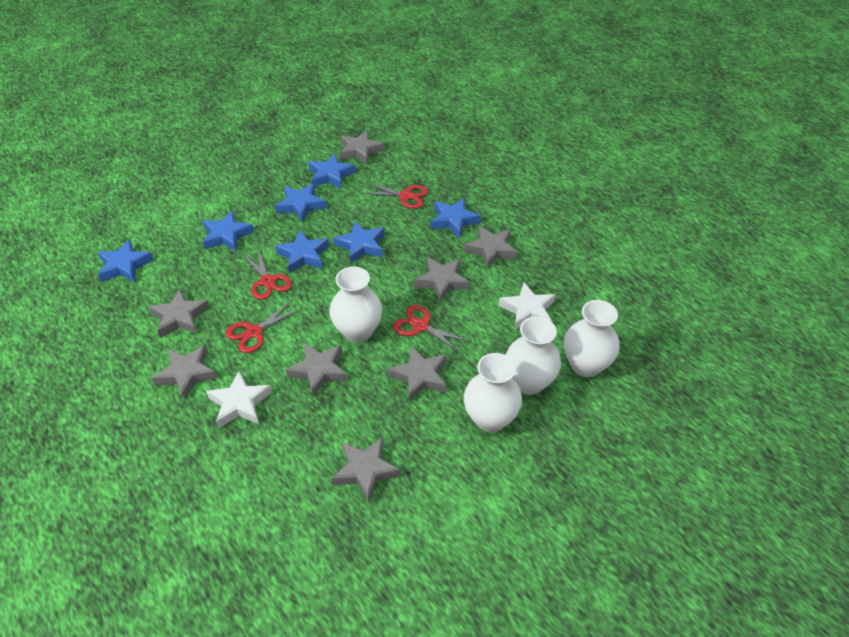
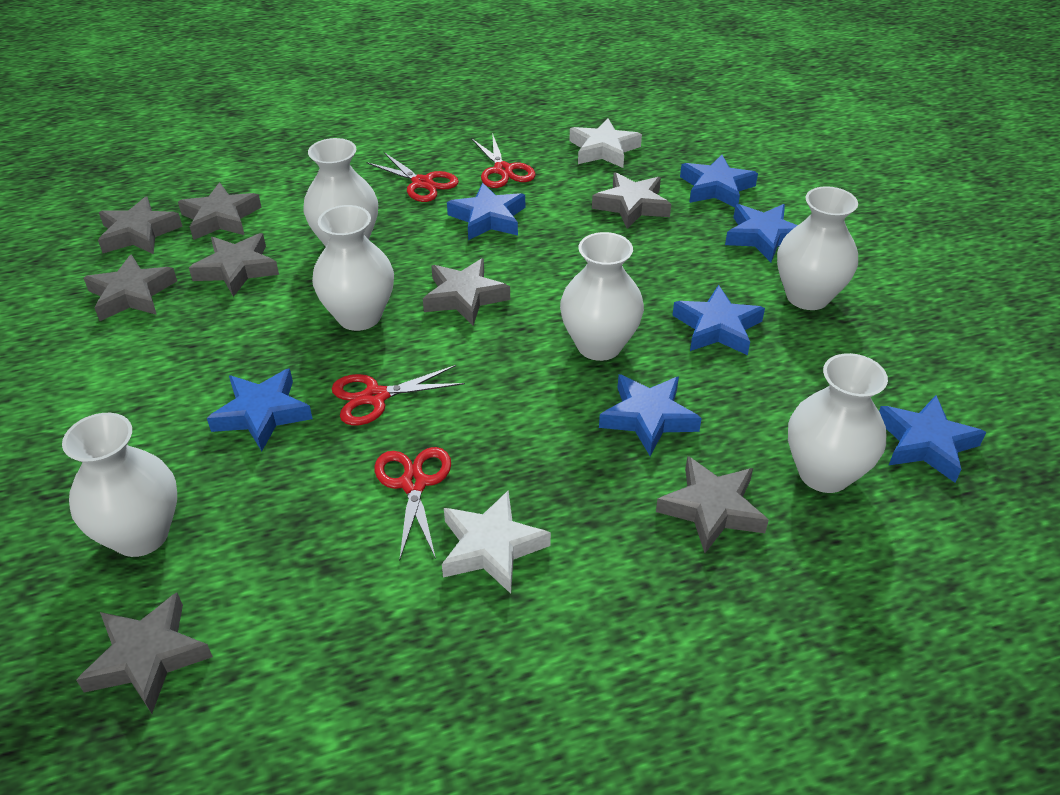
white vase: 4 -> 6

